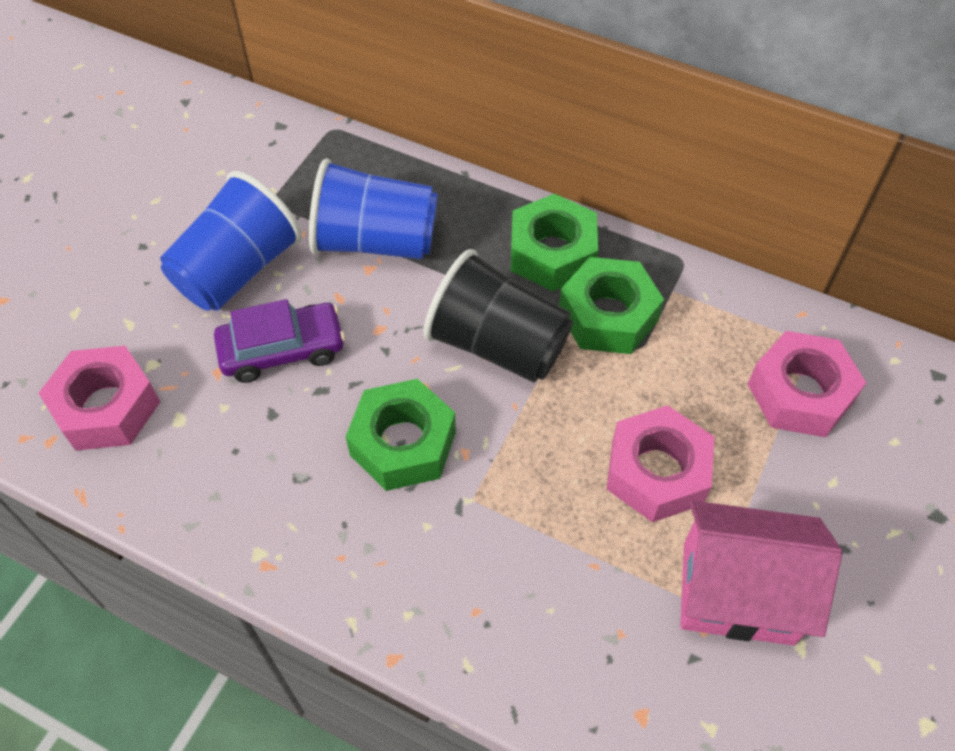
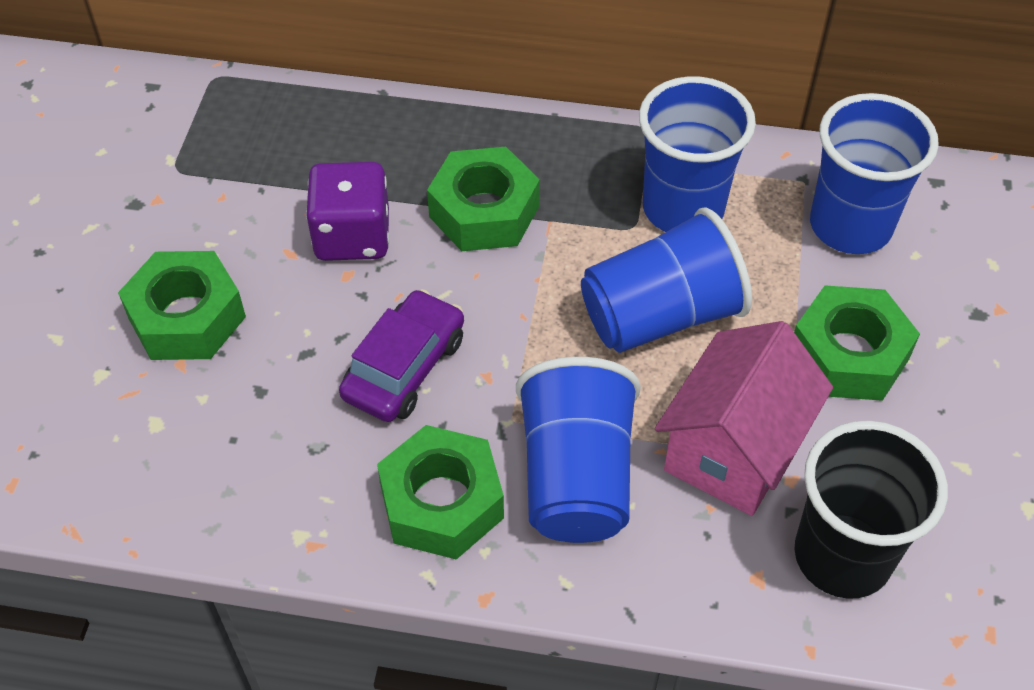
blue cup: 2 -> 4
green nut: 3 -> 4
pink nut: 3 -> 0
purple dice: 0 -> 1

